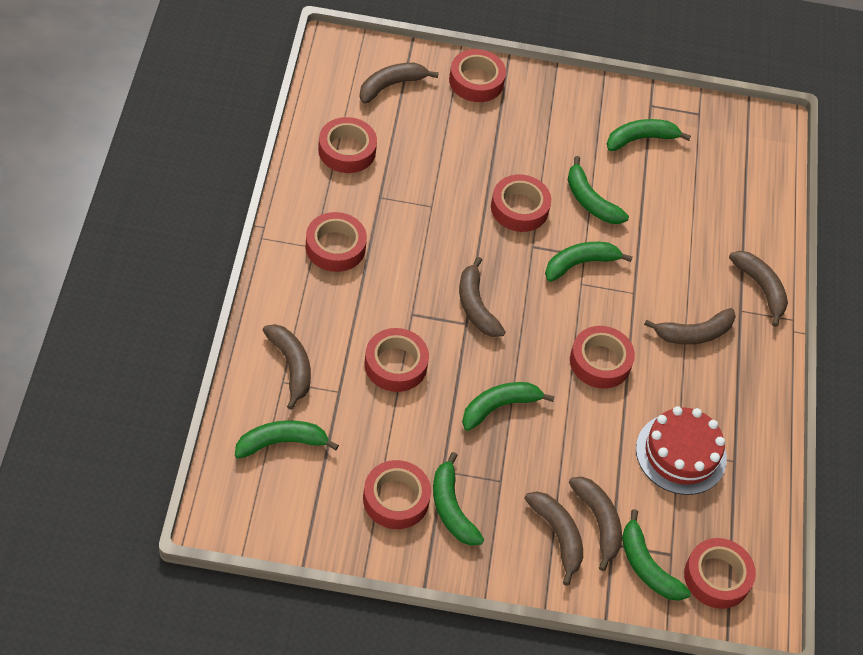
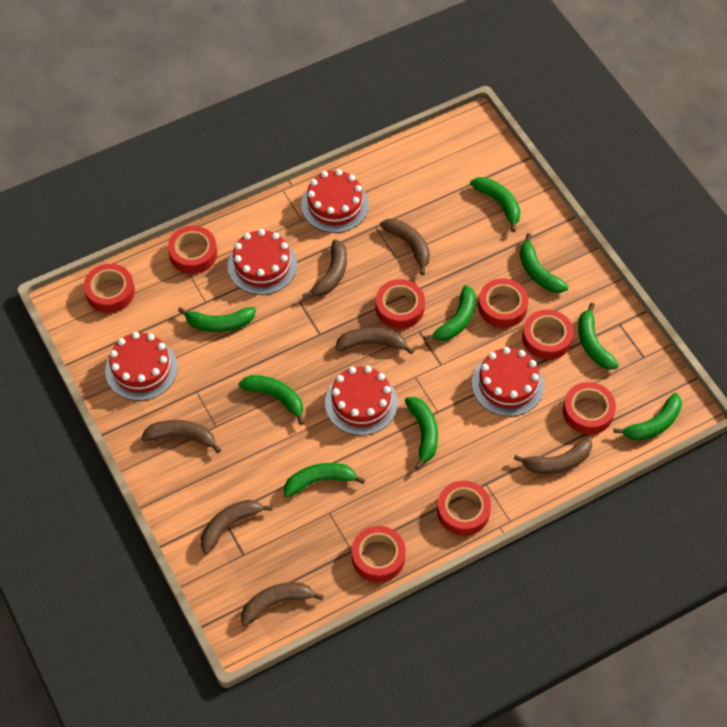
green banana: 7 -> 9
red cake: 1 -> 5

